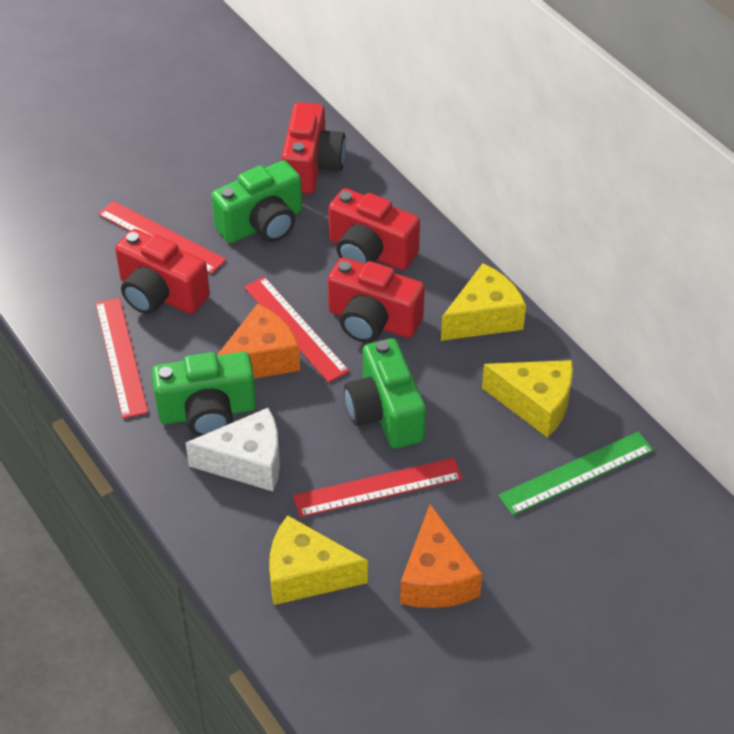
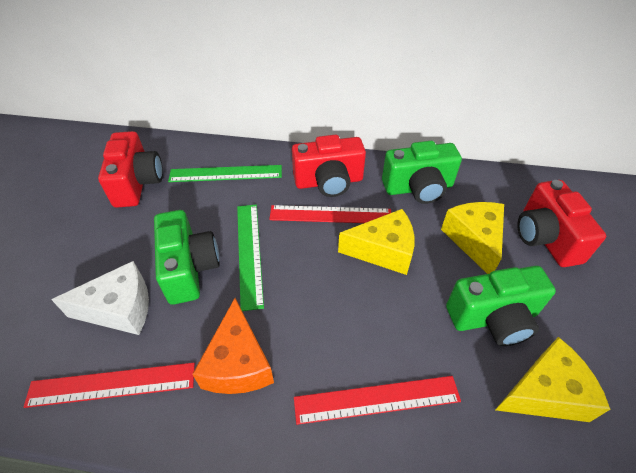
green ruler: 1 -> 2
orange cheese: 2 -> 1
red camera: 4 -> 3
red ruler: 4 -> 3

